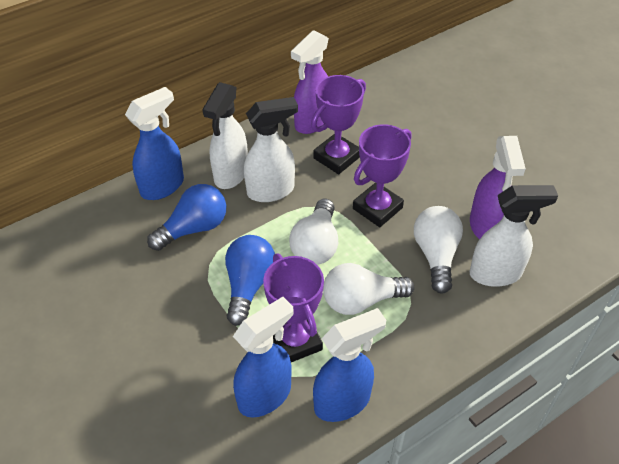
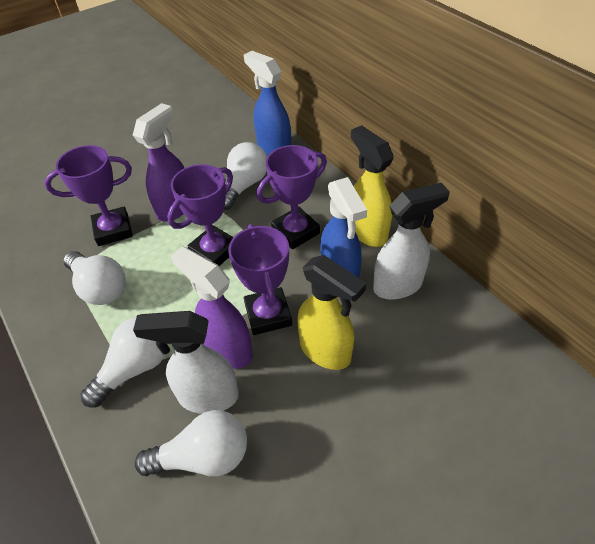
blue light bulb: 2 -> 0
blue spray bottle: 3 -> 2
purple trophy: 3 -> 4
white light bulb: 3 -> 4
white spray bottle: 3 -> 2
yellow spray bottle: 0 -> 2

